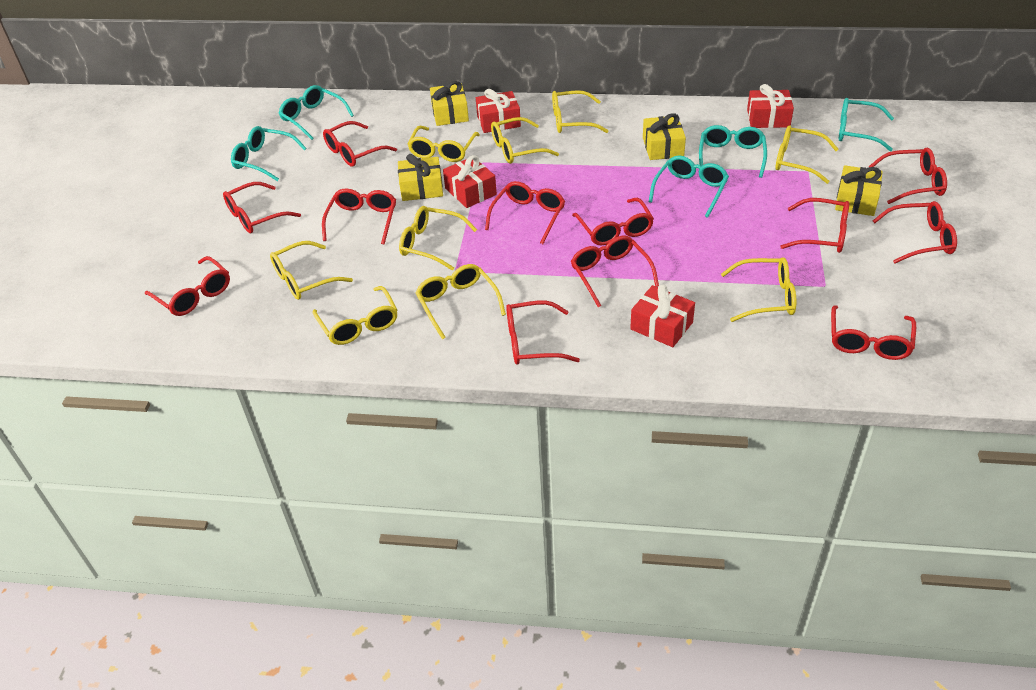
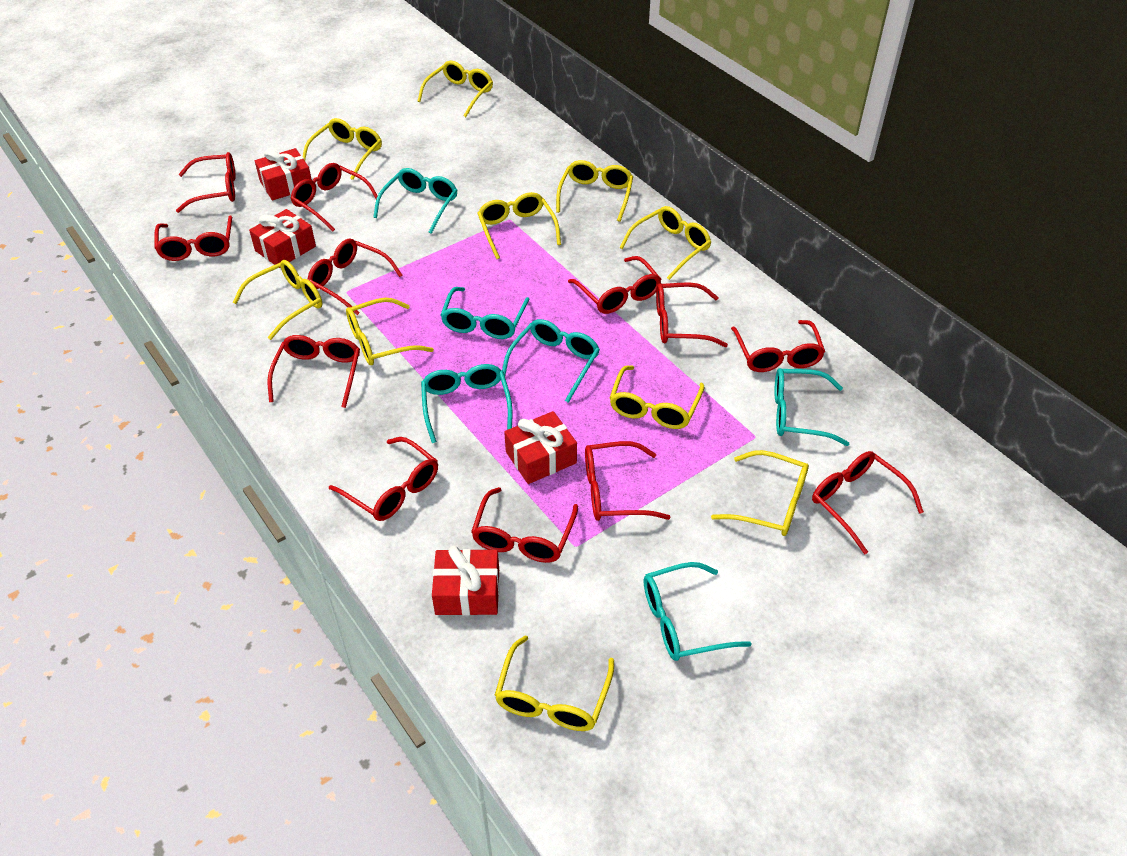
turquoise glasses: 5 -> 6
yellow gift: 4 -> 0
yellow glasses: 9 -> 10

